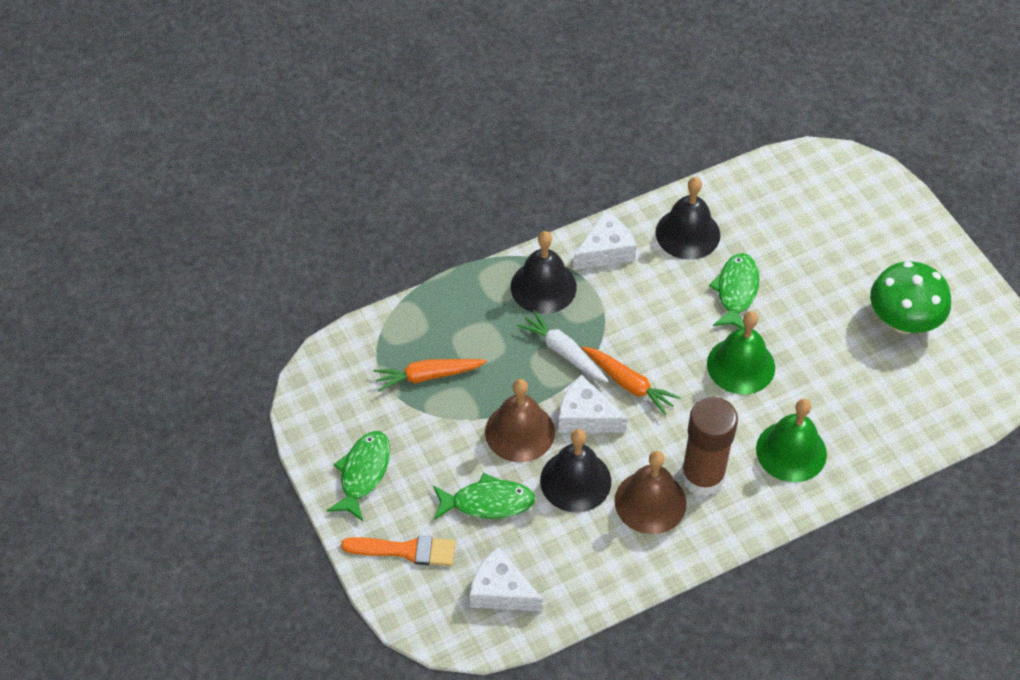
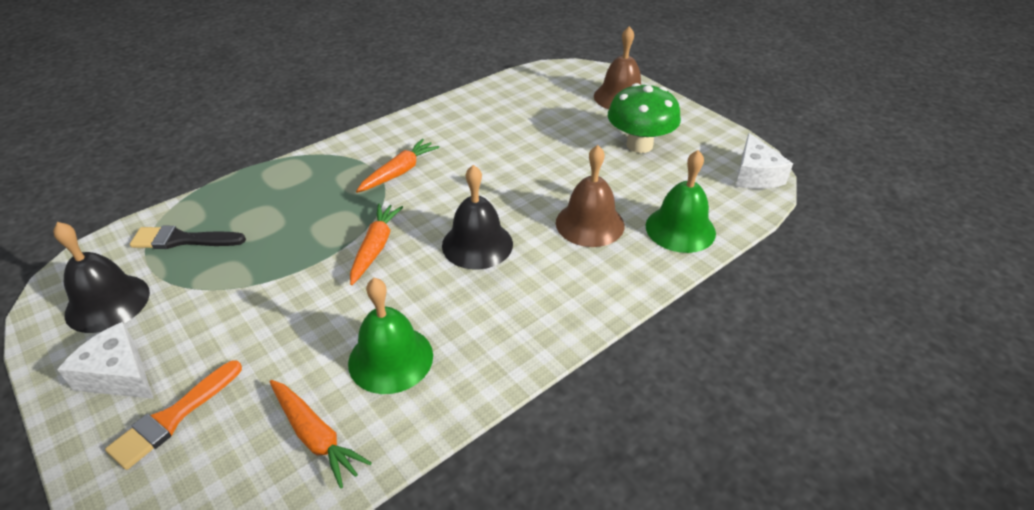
black bell: 3 -> 2
black brush: 0 -> 1
brown glue stick: 1 -> 0
green fish: 3 -> 0
orange carrot: 2 -> 3
white carrot: 1 -> 0
white cheese: 3 -> 2

